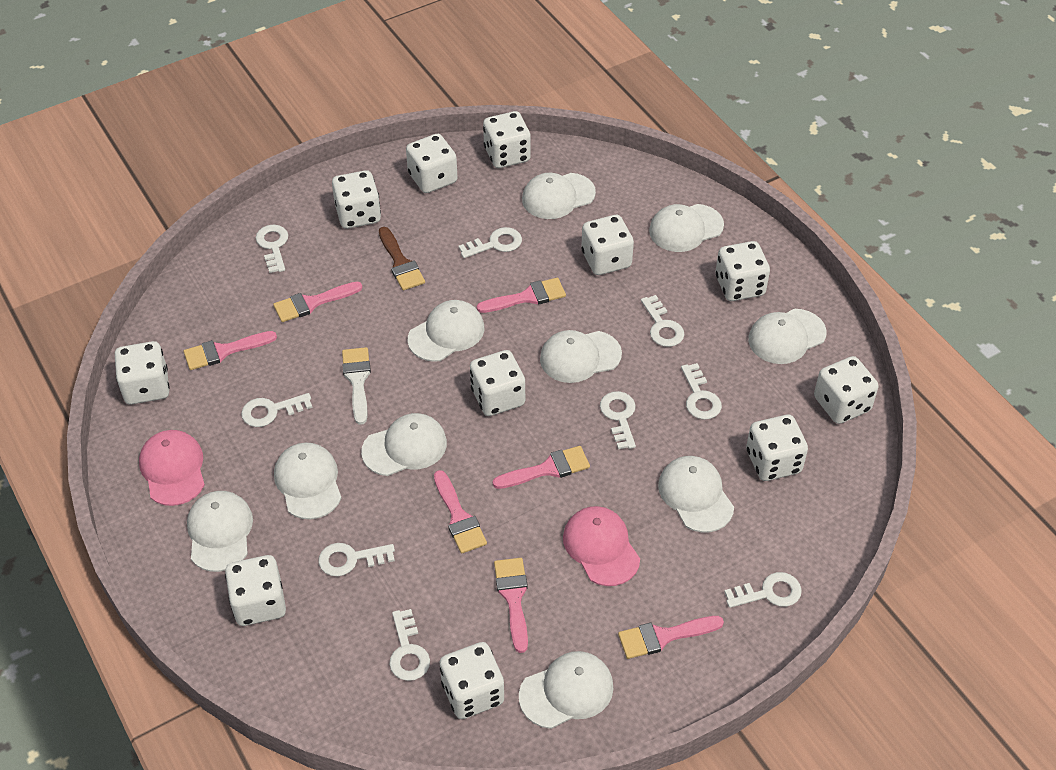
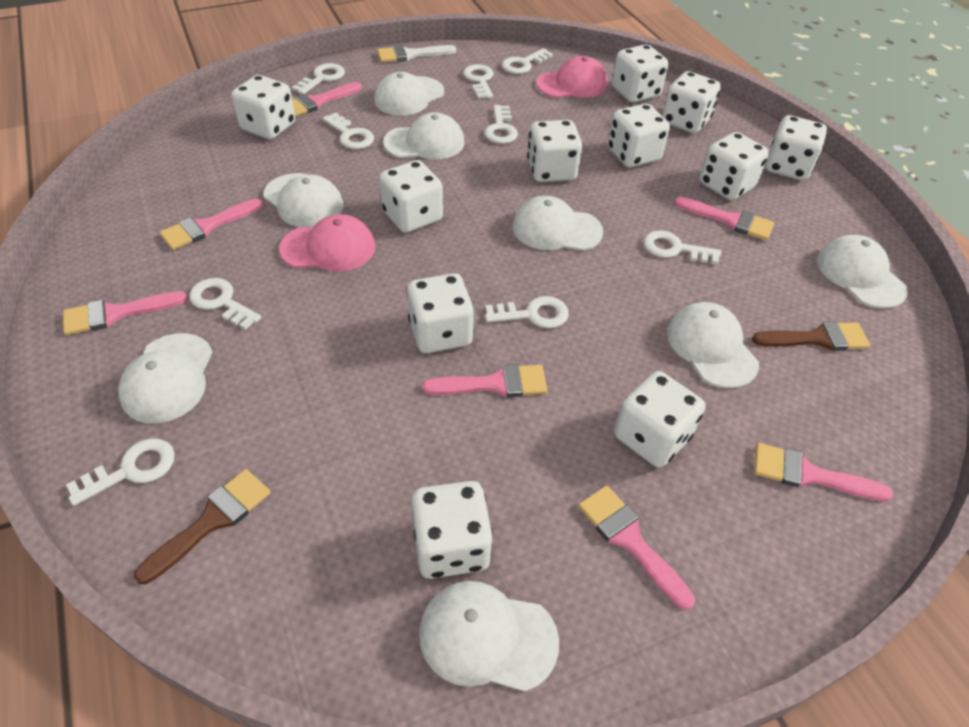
brown brush: 1 -> 2
white cap: 10 -> 8

